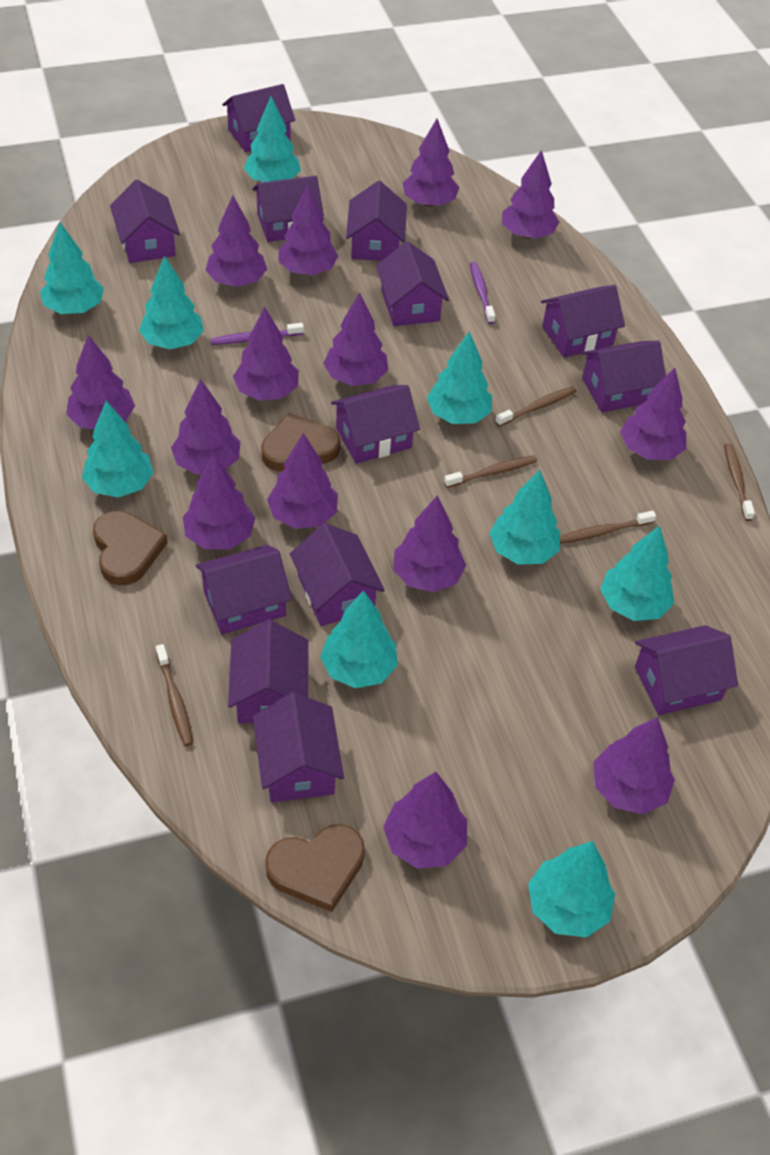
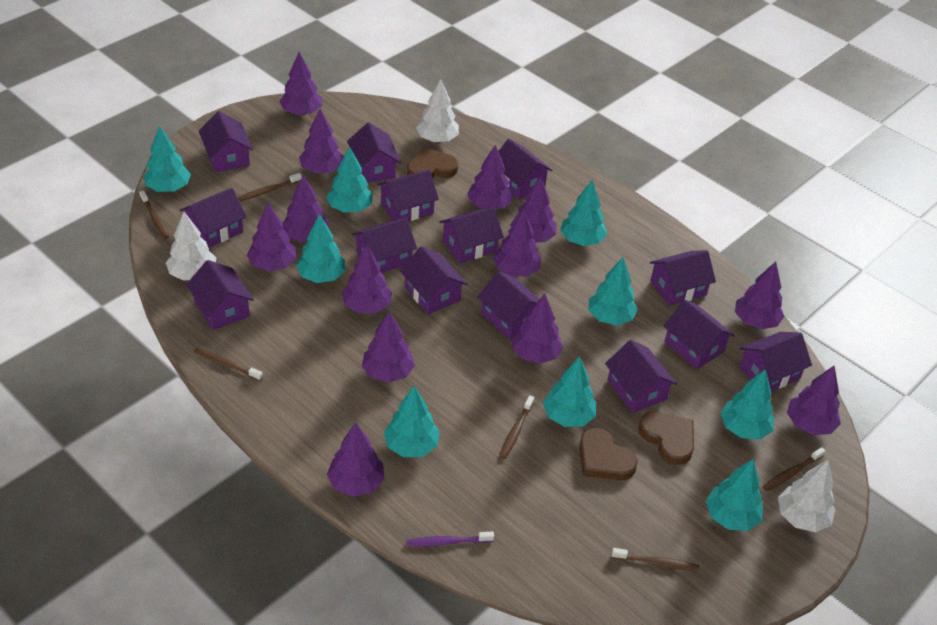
brown toothbrush: 5 -> 6
purple house: 13 -> 14
purple toothbrush: 2 -> 1
purple tree: 14 -> 13
white tree: 0 -> 3

